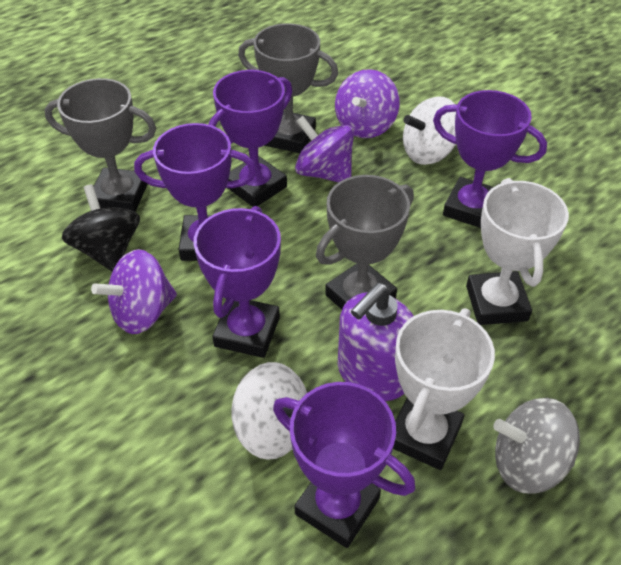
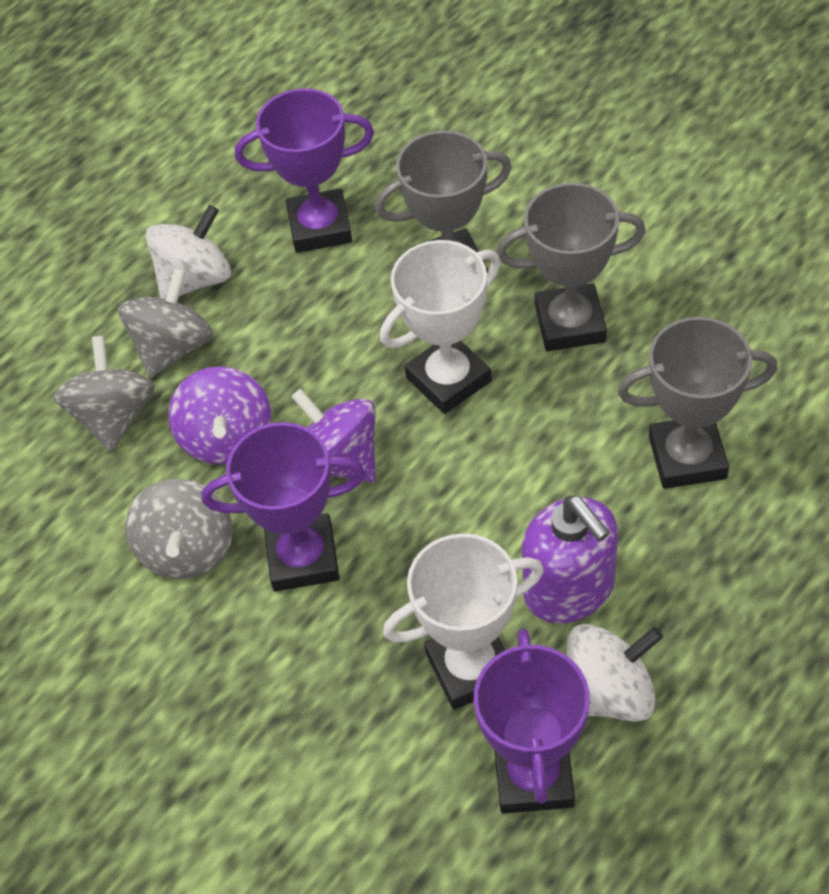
black spinning top: 1 -> 0
grey spinning top: 1 -> 3
purple spinning top: 3 -> 2
purple trophy: 5 -> 3

